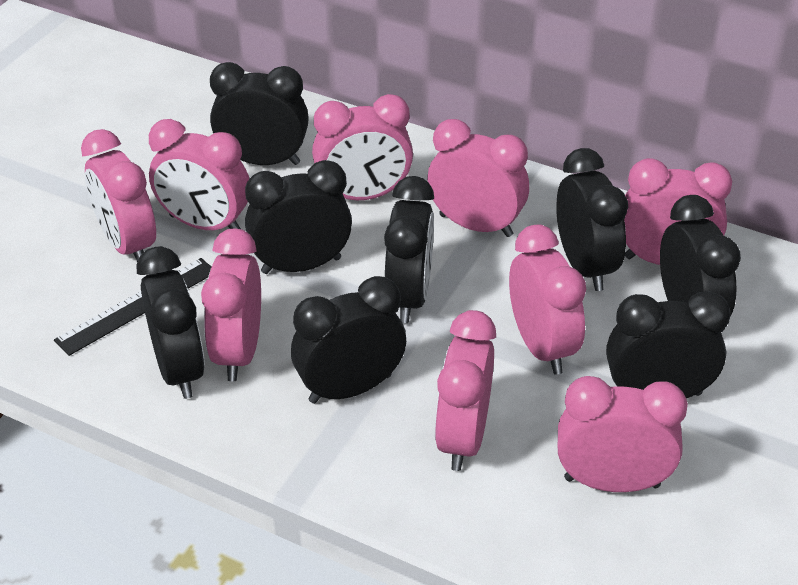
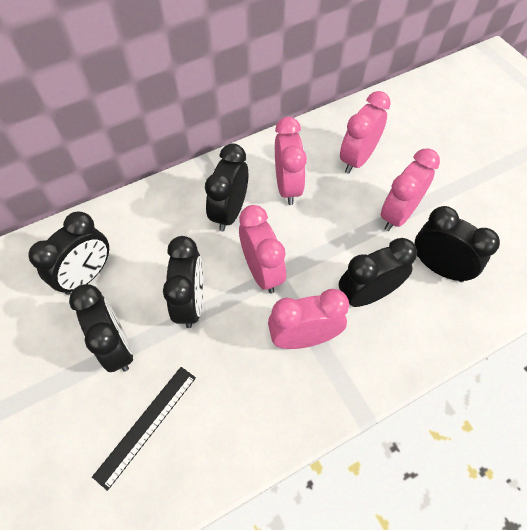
black clock: 8 -> 6
pink clock: 9 -> 5

